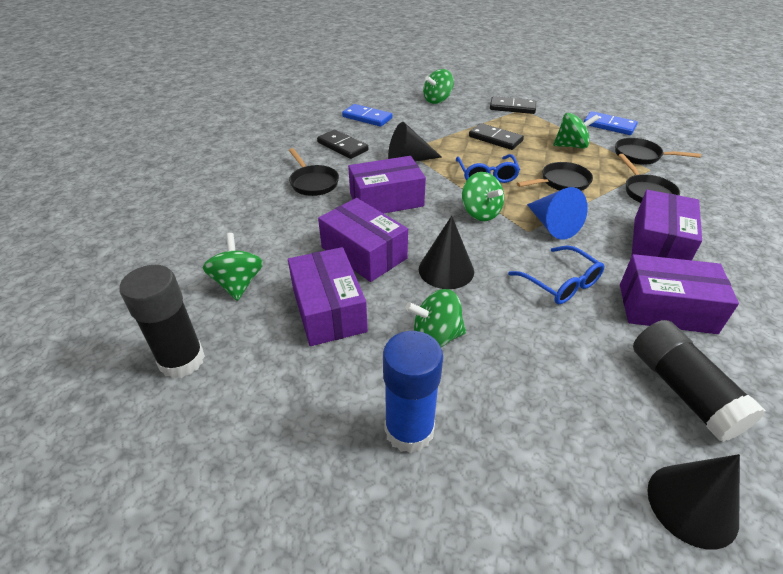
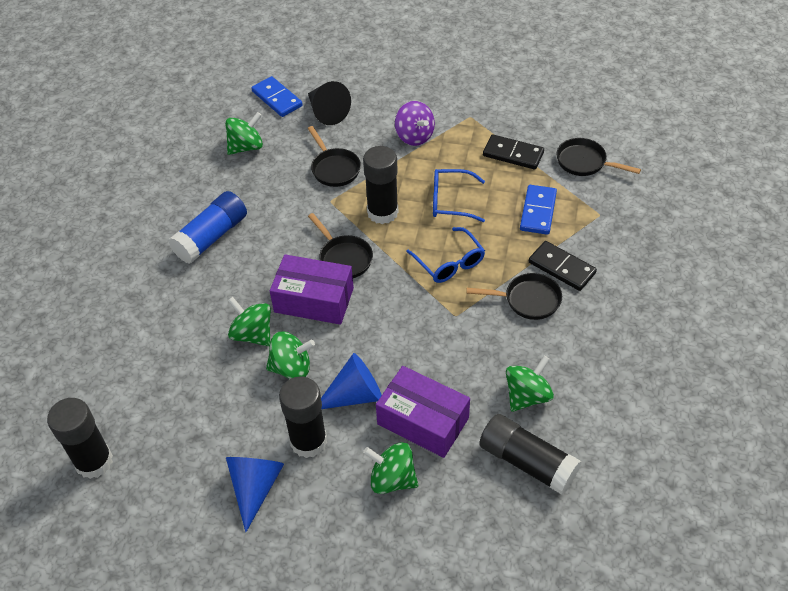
black cone: 3 -> 1
black domino: 3 -> 2
black glue stick: 2 -> 4
blue cone: 1 -> 2
purple box: 5 -> 2
purple spinning top: 0 -> 1

